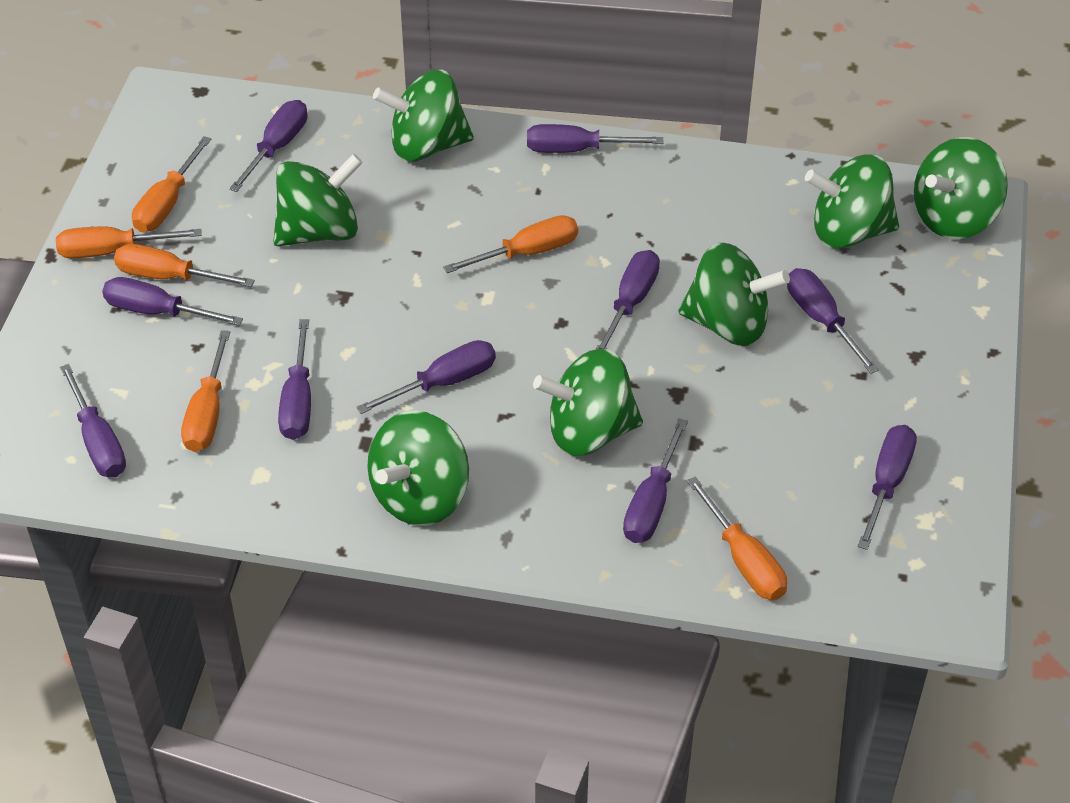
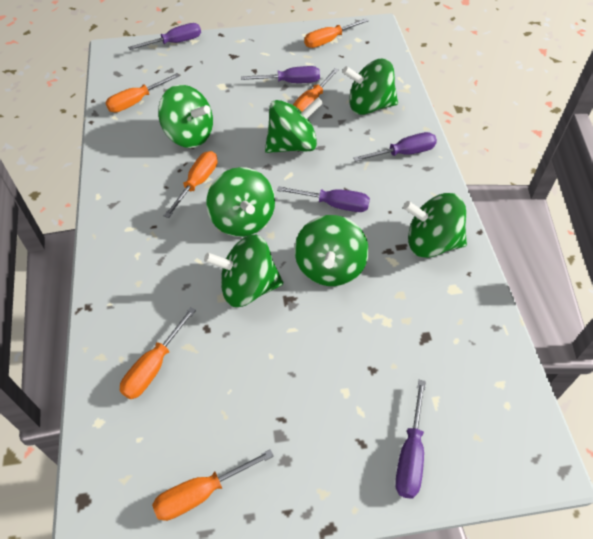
purple screwdriver: 10 -> 5

